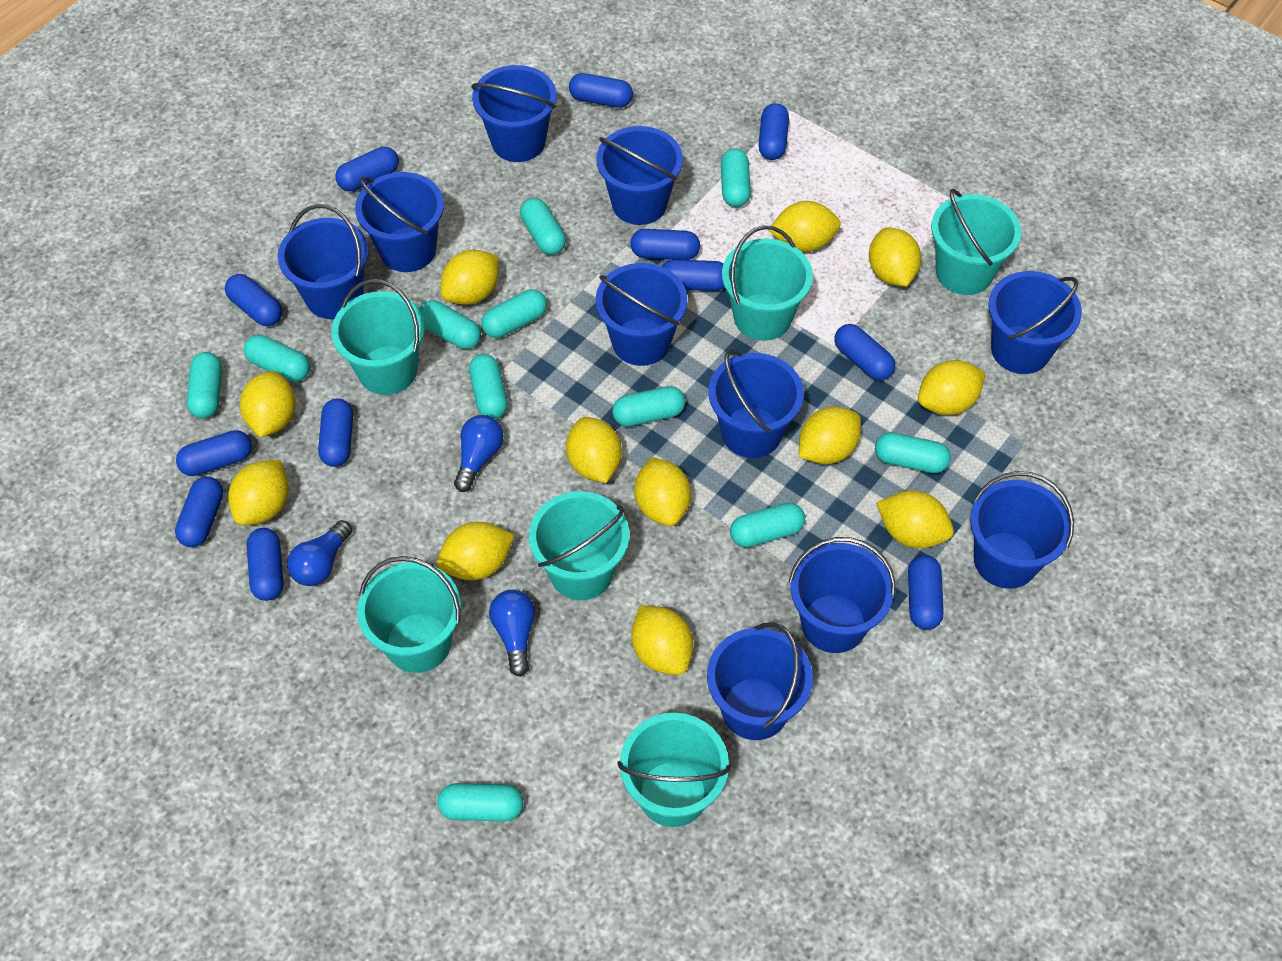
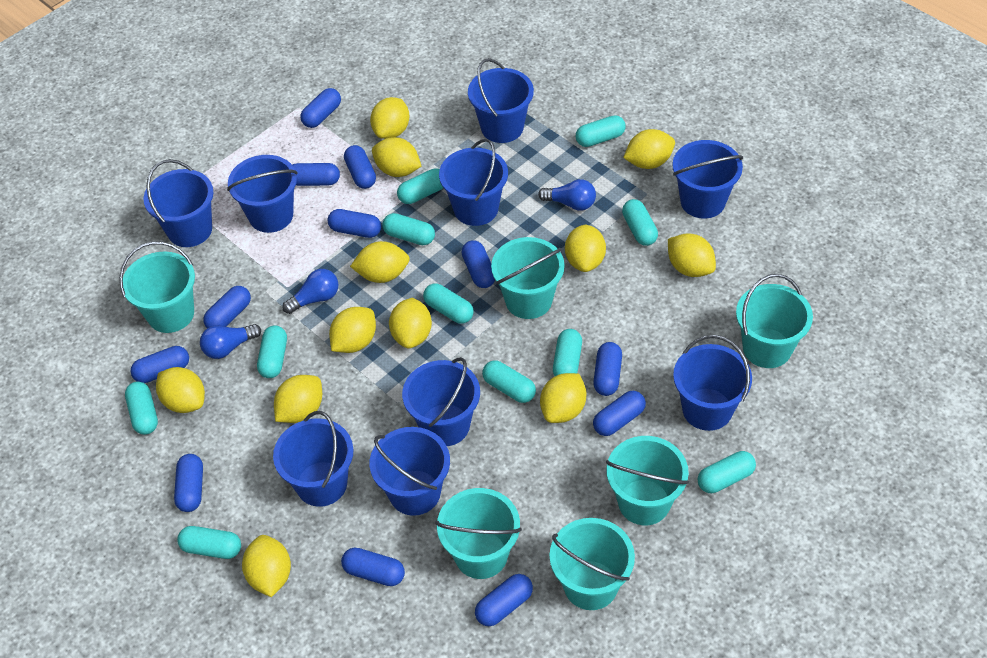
blue bucket: 10 -> 9

